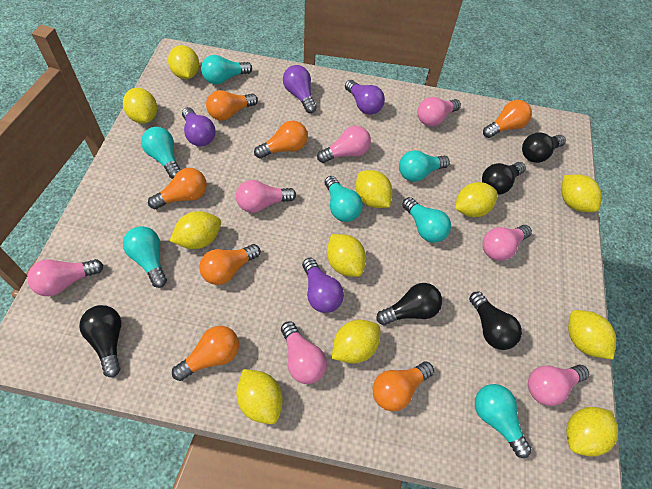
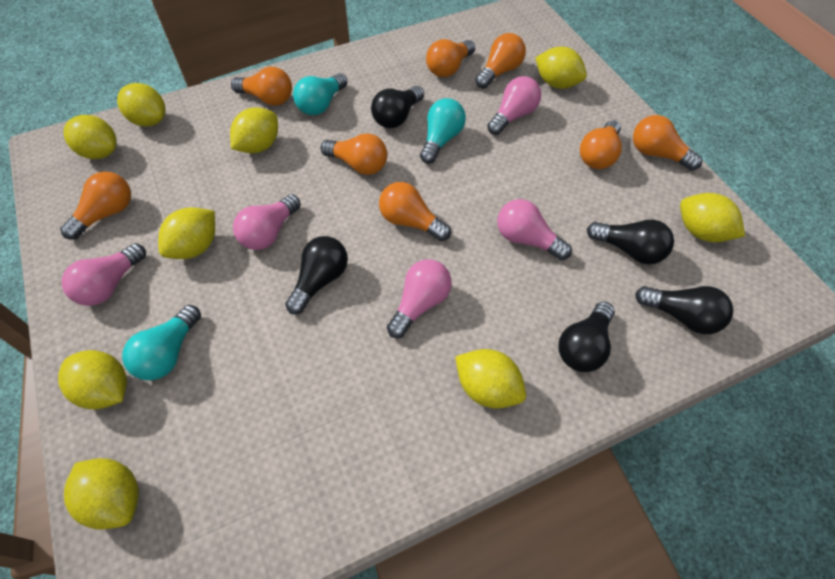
orange light bulb: 7 -> 8
pink light bulb: 7 -> 5
purple light bulb: 4 -> 0
turquoise light bulb: 7 -> 3
yellow lemon: 11 -> 9

